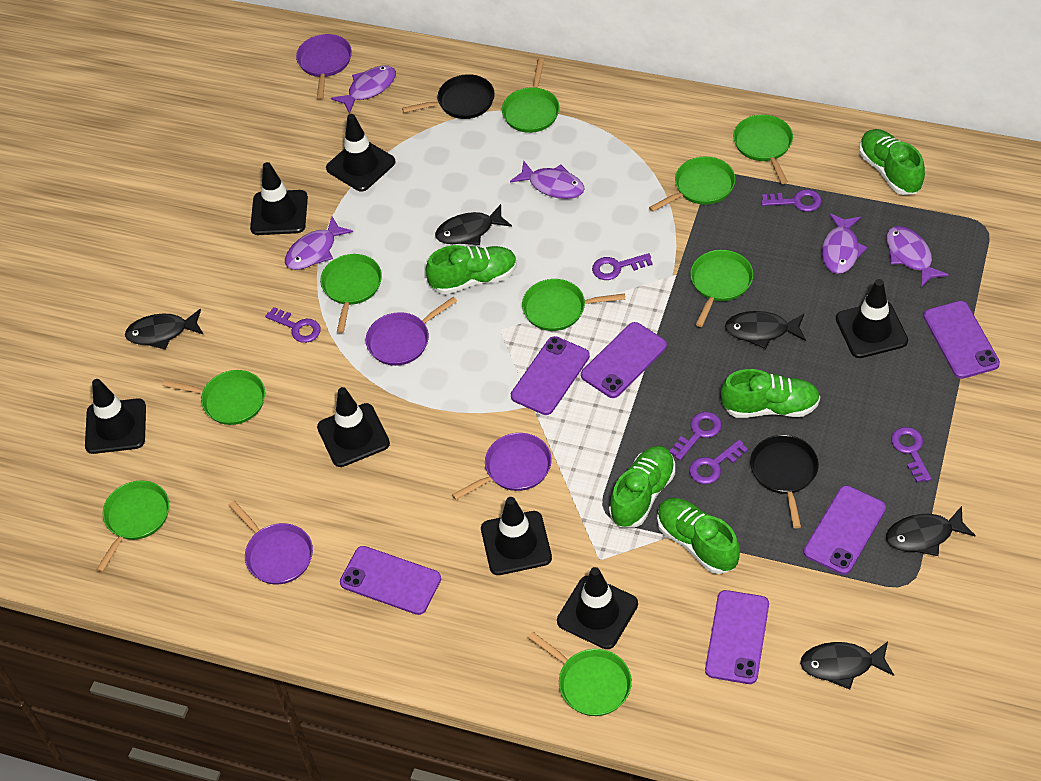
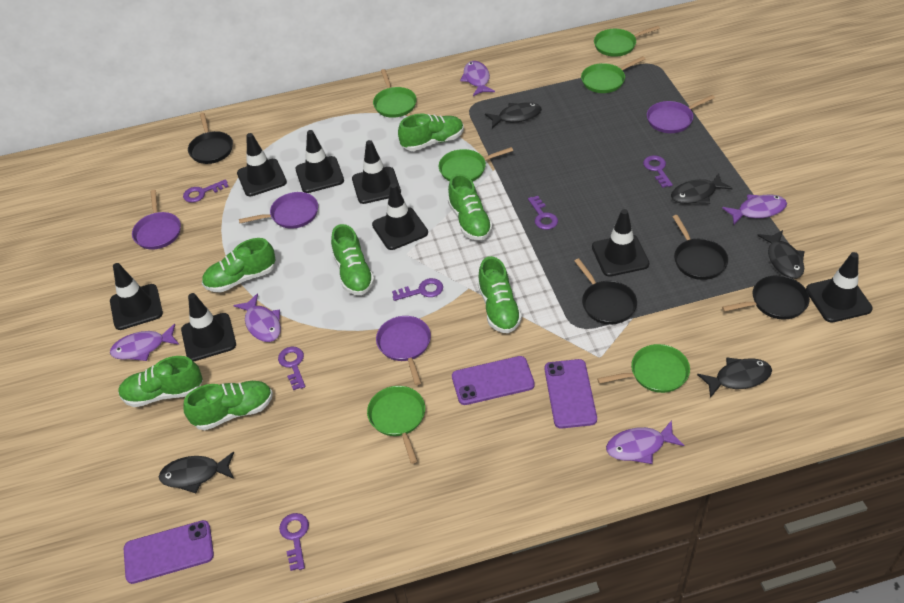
black pan: 2 -> 4
black traffic cone: 7 -> 8
green pan: 9 -> 6
green shoe: 5 -> 7
purple phone: 6 -> 3

